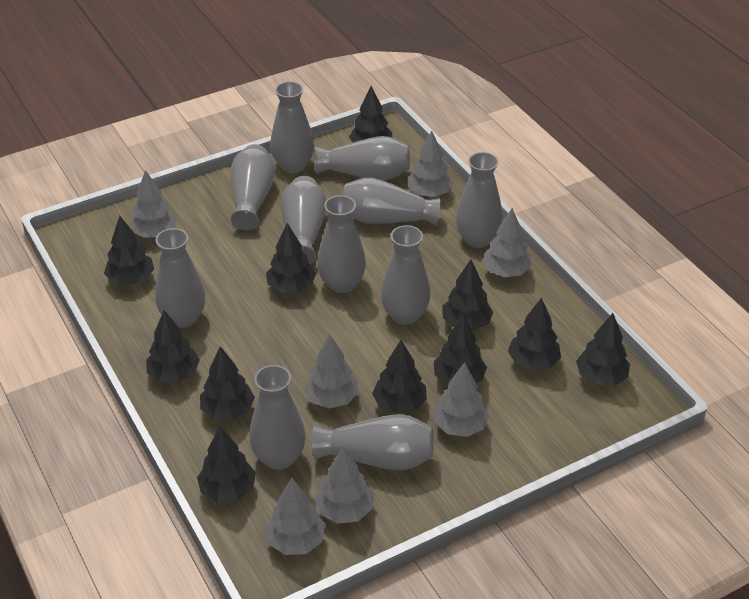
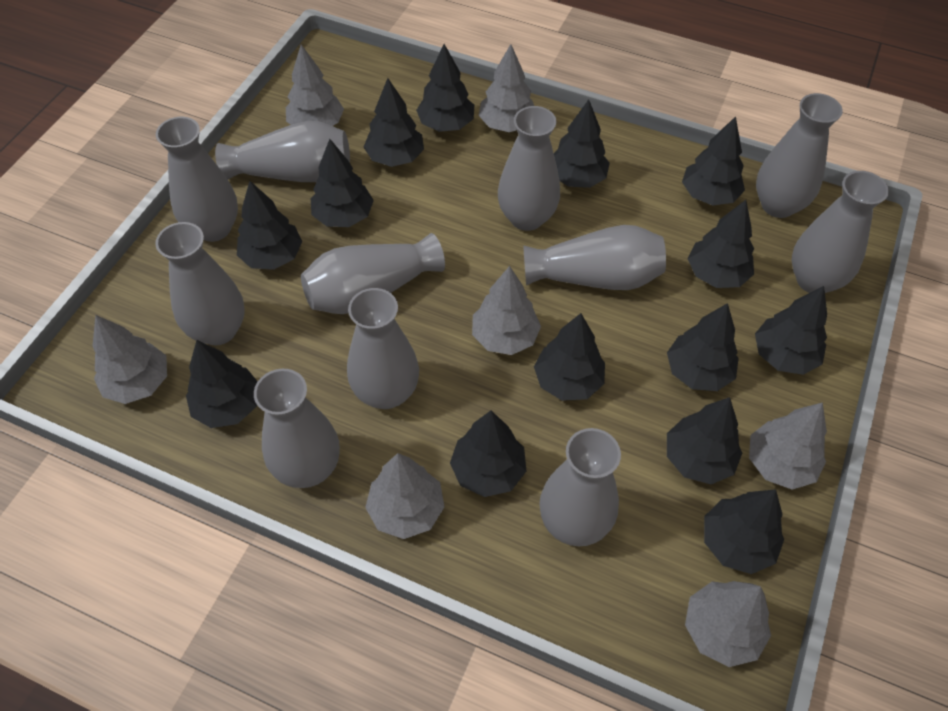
black tree: 11 -> 14

